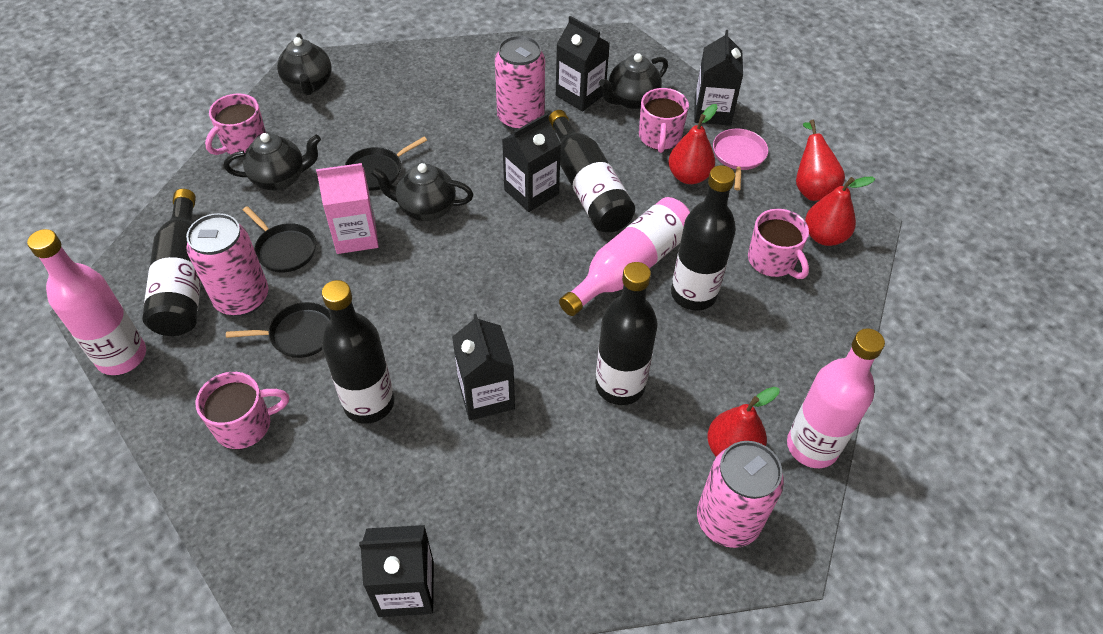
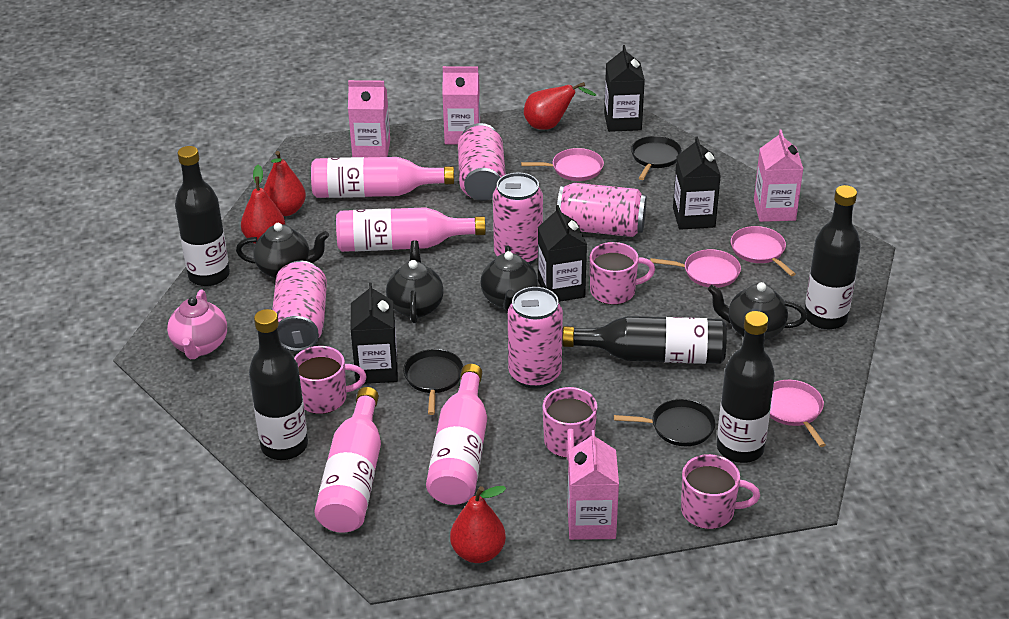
black carton: 5 -> 4
pink bottle: 3 -> 4
pink can: 3 -> 5
pink carton: 1 -> 4
pink pan: 1 -> 4
pink teapot: 0 -> 1

